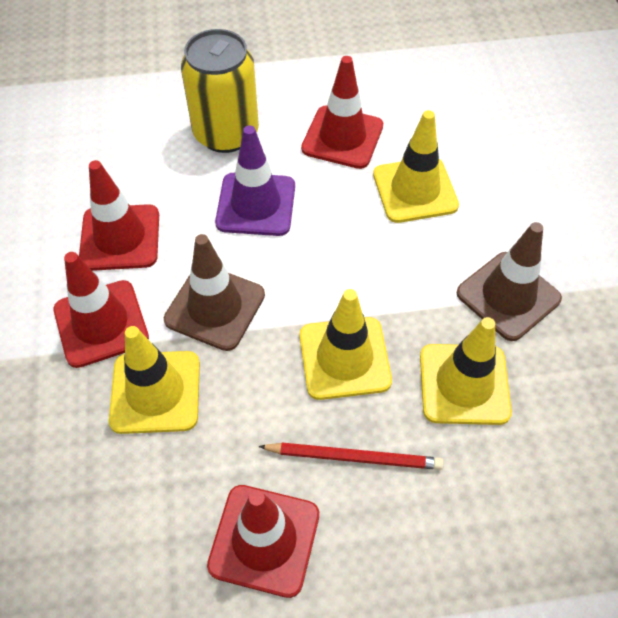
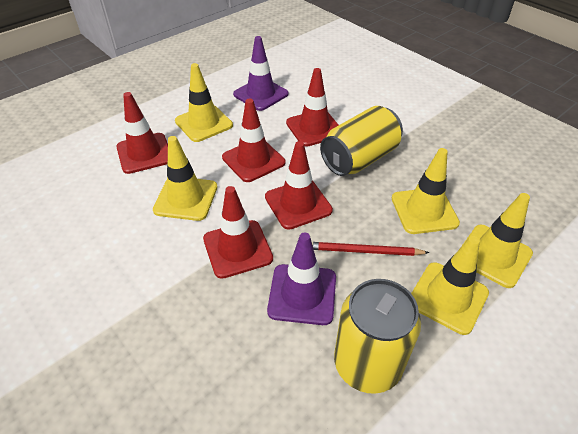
brown traffic cone: 2 -> 0
purple traffic cone: 1 -> 2
red traffic cone: 4 -> 5
yellow can: 1 -> 2
yellow traffic cone: 4 -> 5

